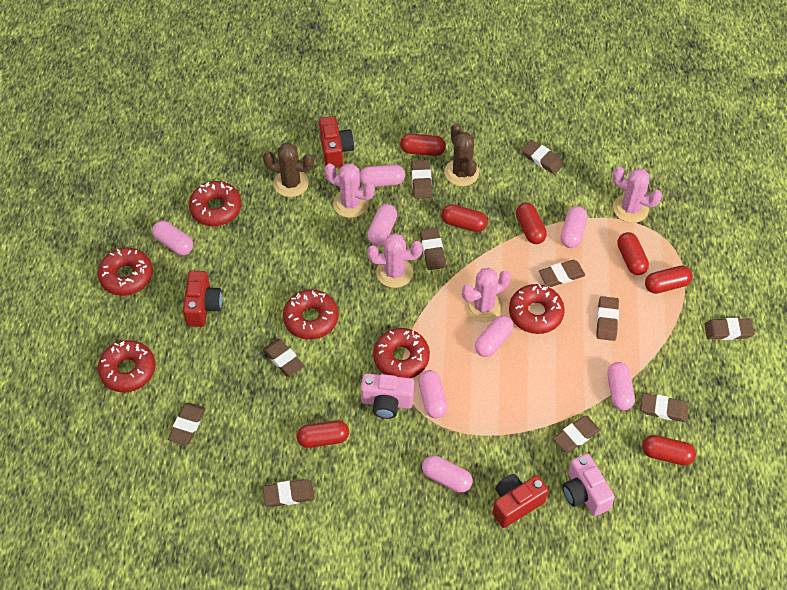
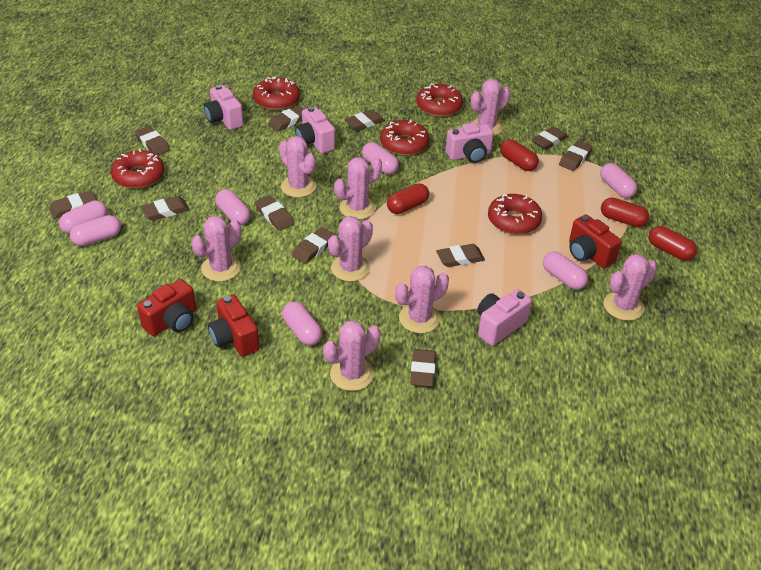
brown cactus: 2 -> 0
pink cactus: 4 -> 8
pink camera: 2 -> 4
pink capsule: 8 -> 7
red capsule: 7 -> 4
red donut: 6 -> 5

